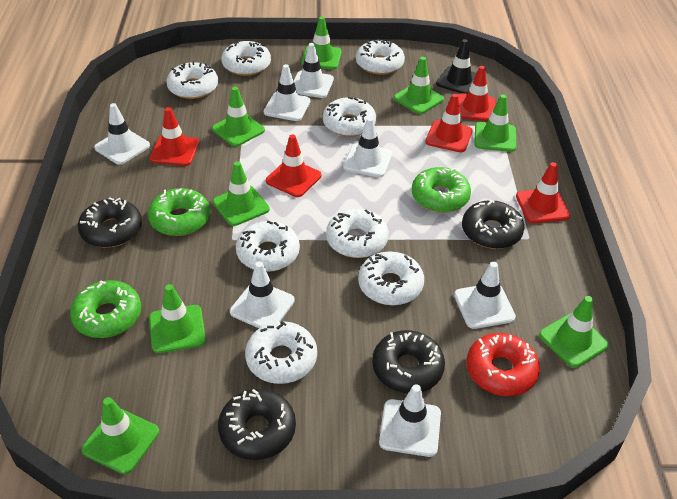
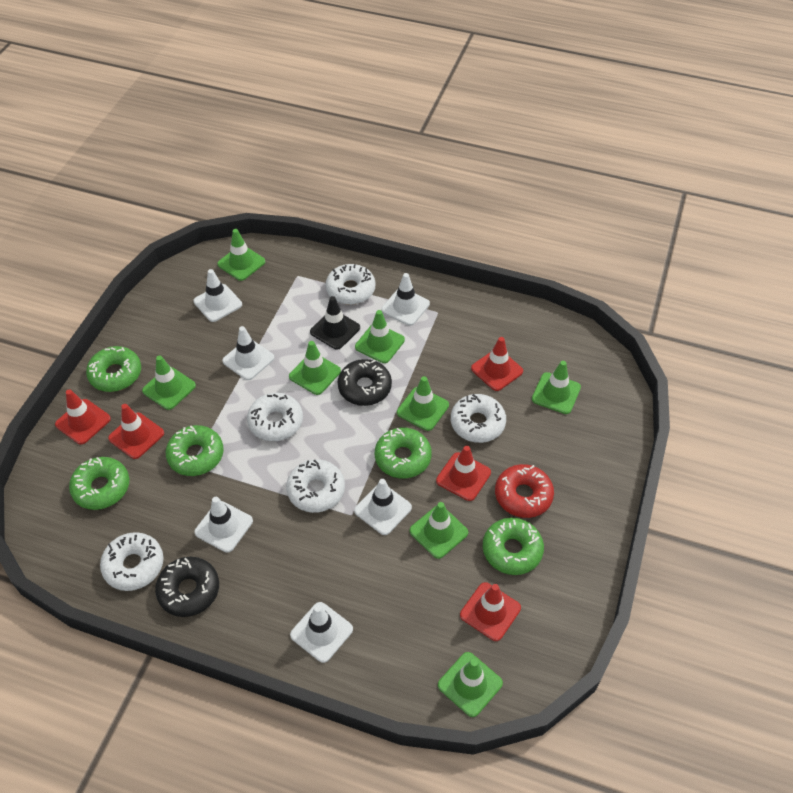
black donut: 4 -> 2
green donut: 3 -> 5
white donut: 8 -> 5
white traffic cone: 7 -> 6

